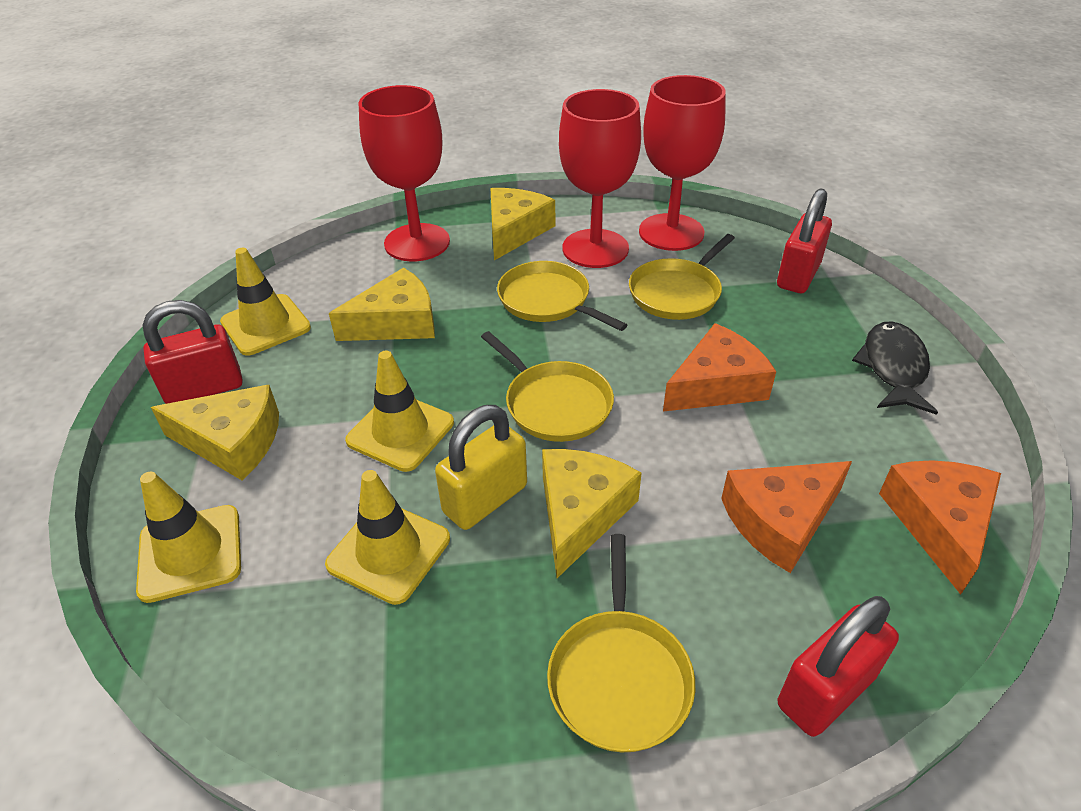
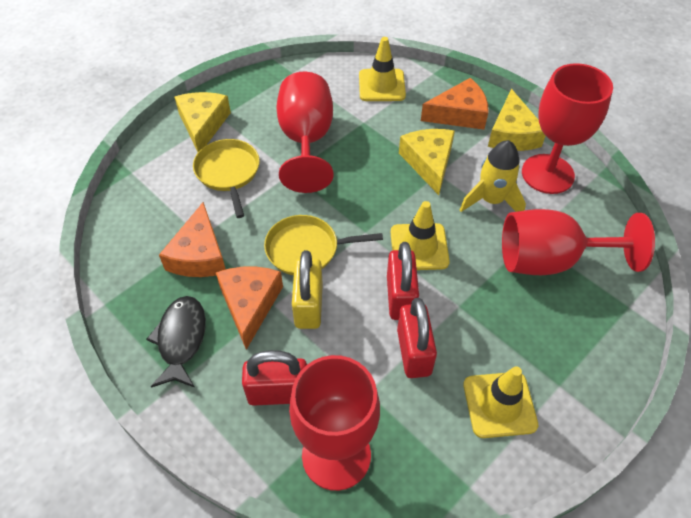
red goblet: 3 -> 4
yellow cheese: 4 -> 3
yellow pan: 4 -> 2
yellow rocket: 0 -> 1
yellow traffic cone: 4 -> 3

